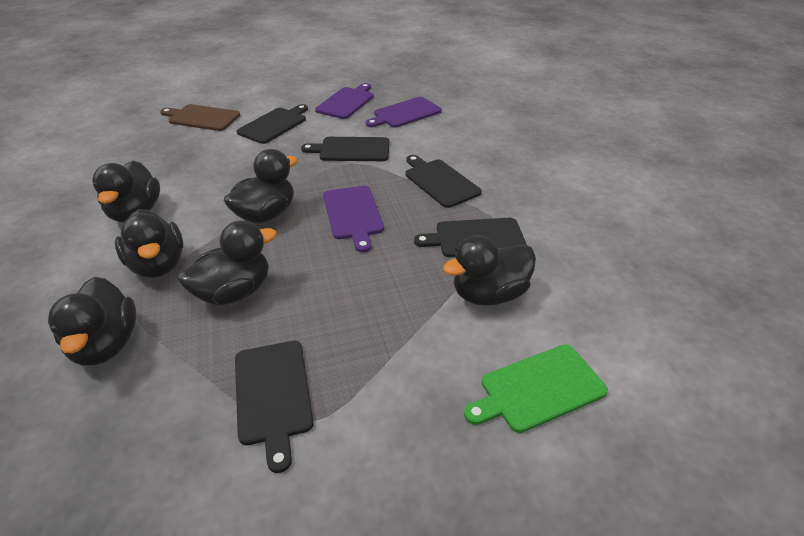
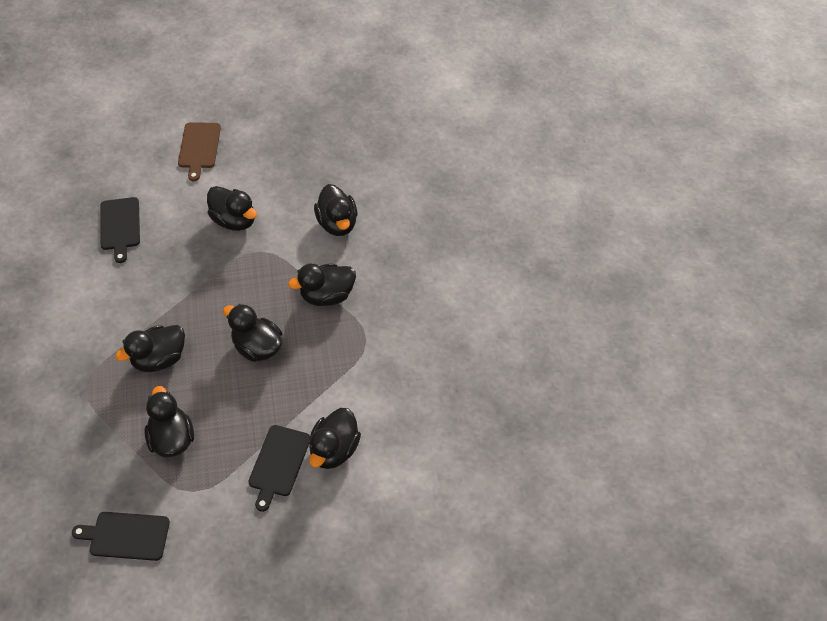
black cutting board: 5 -> 3
black duck: 6 -> 7
green cutting board: 1 -> 0
purple cutting board: 3 -> 0

